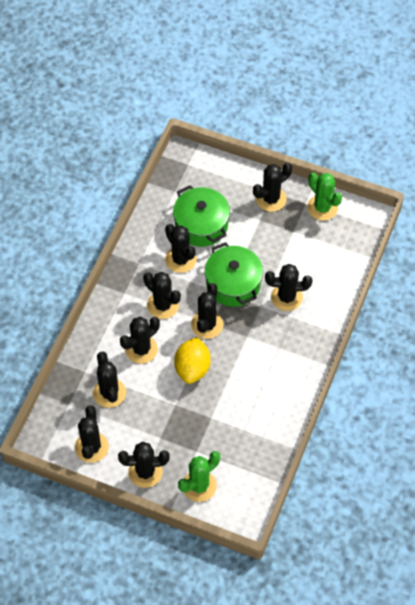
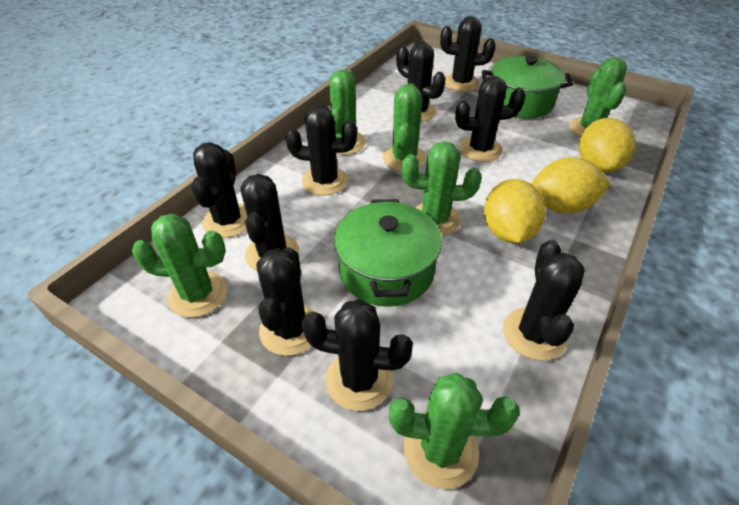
green cactus: 2 -> 6
yellow lemon: 1 -> 3

